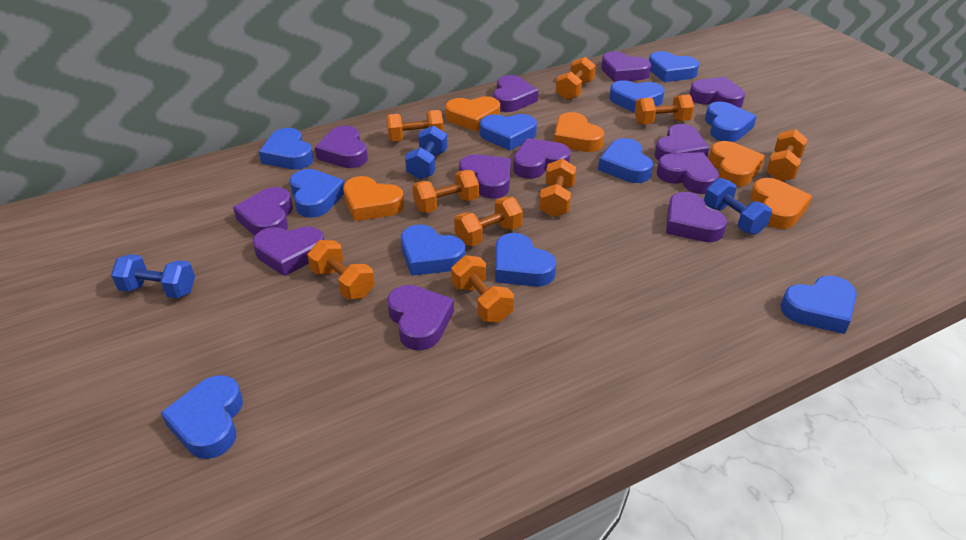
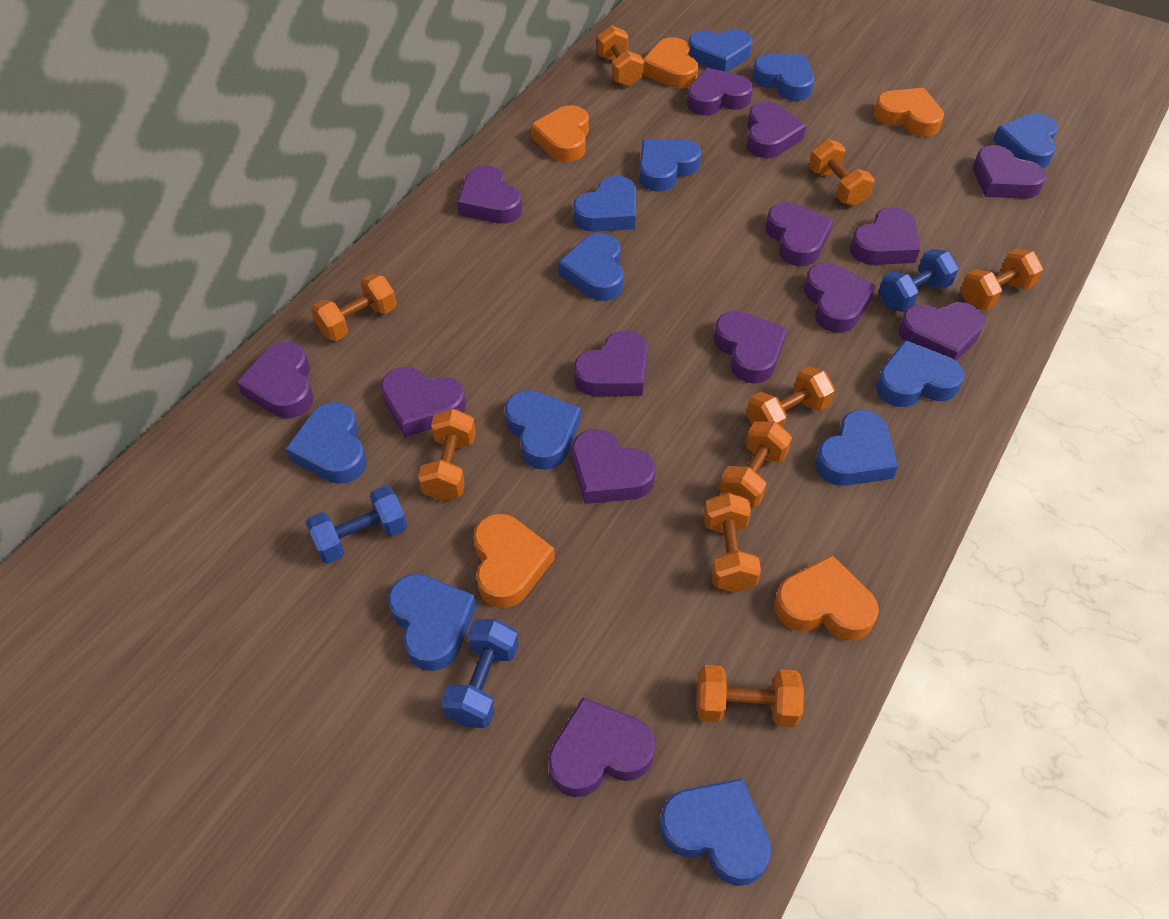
blue heart: 11 -> 12
purple heart: 12 -> 14

